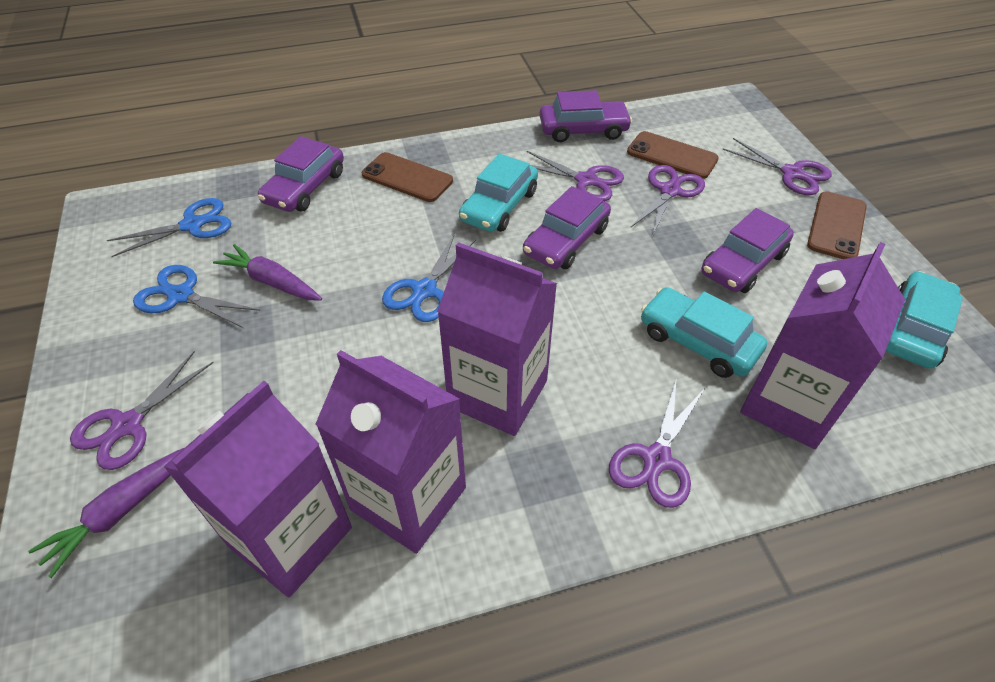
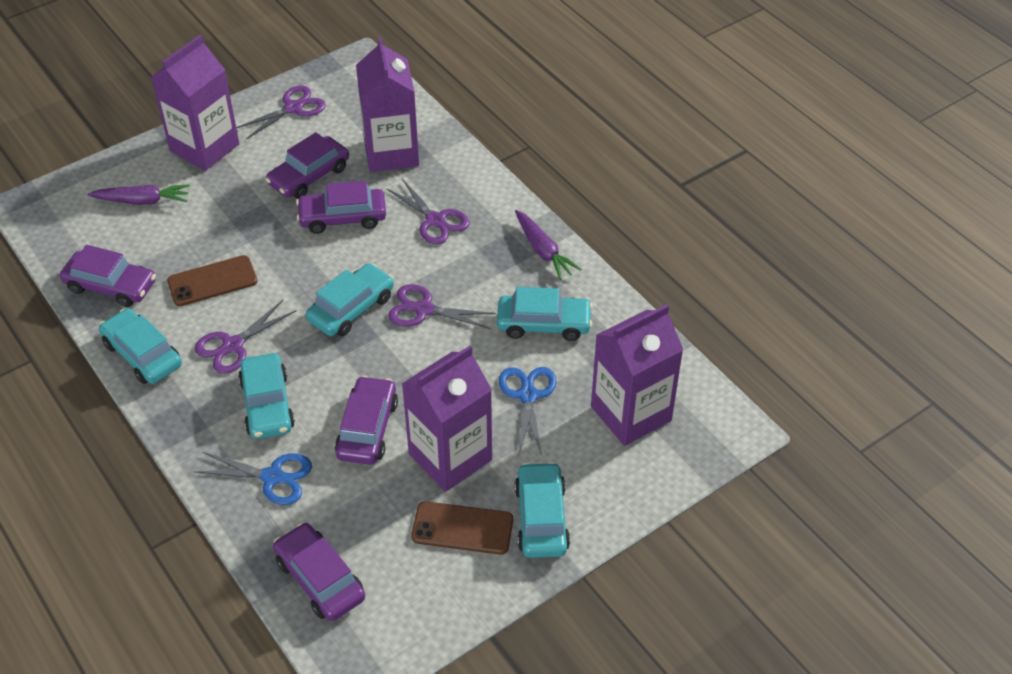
blue scissors: 3 -> 2
brown phone: 3 -> 2
purple car: 4 -> 5
purple scissors: 5 -> 4
turquoise car: 3 -> 5

